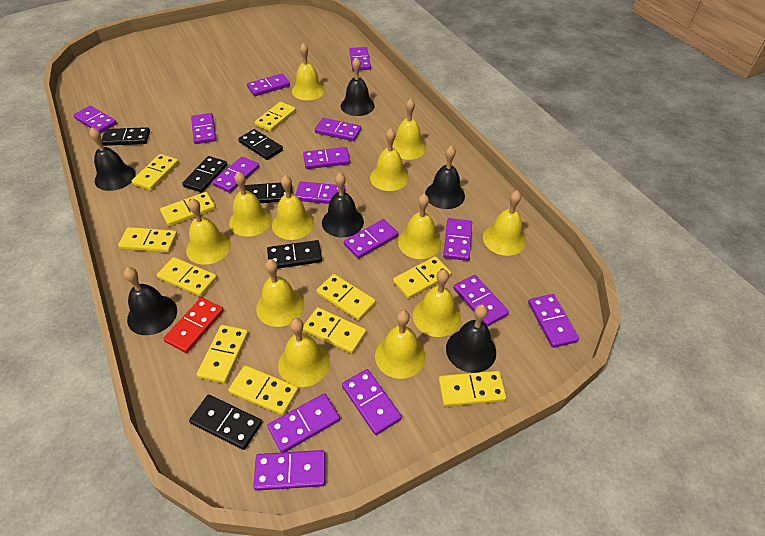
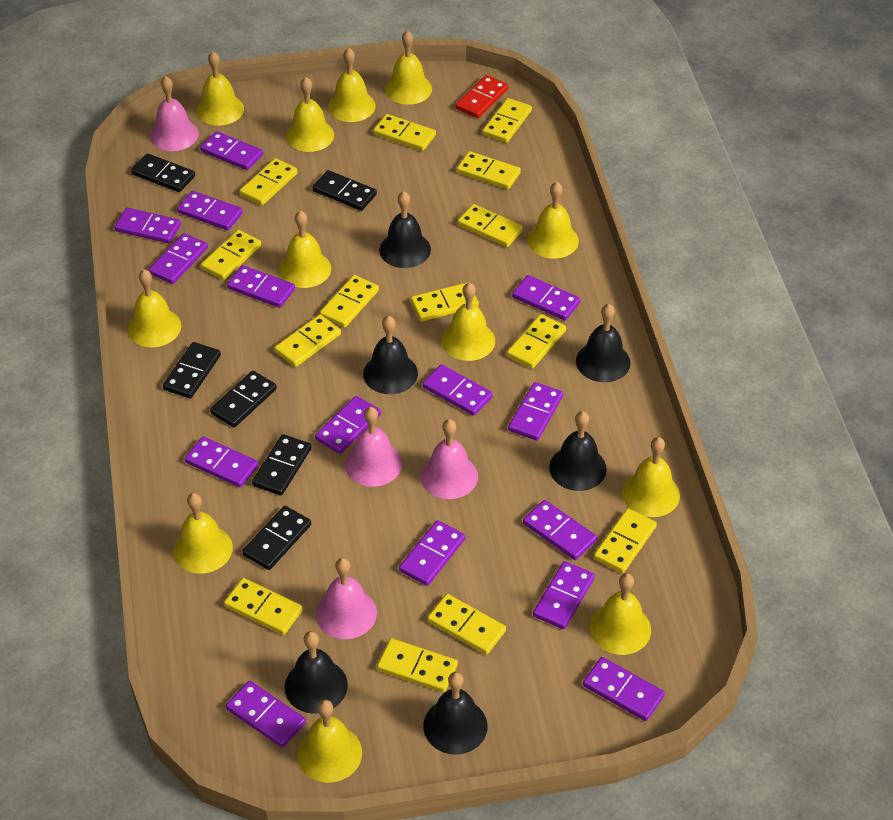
pink bell: 0 -> 4
yellow domino: 11 -> 14

